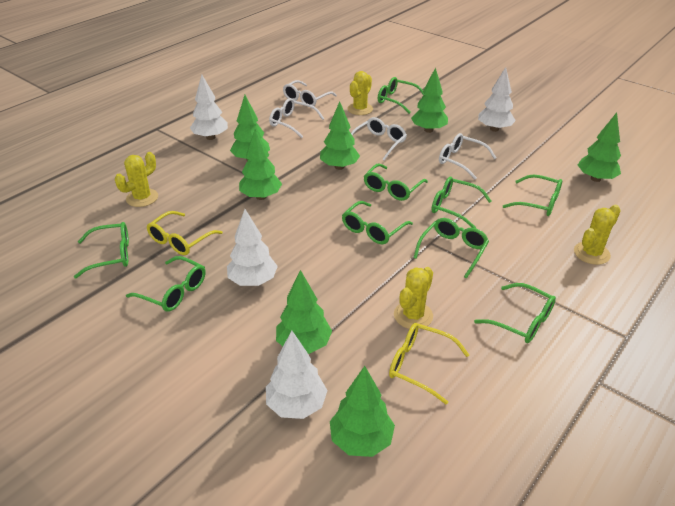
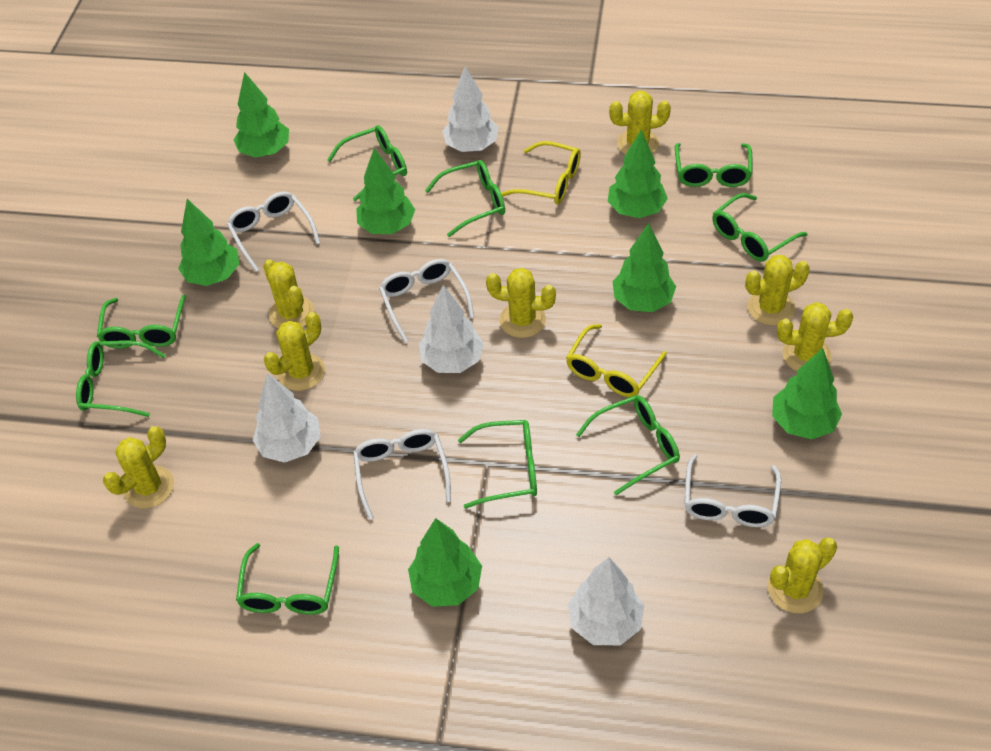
yellow cactus: 4 -> 8

